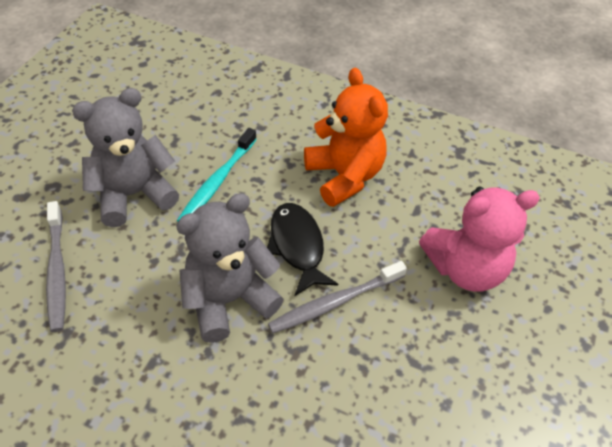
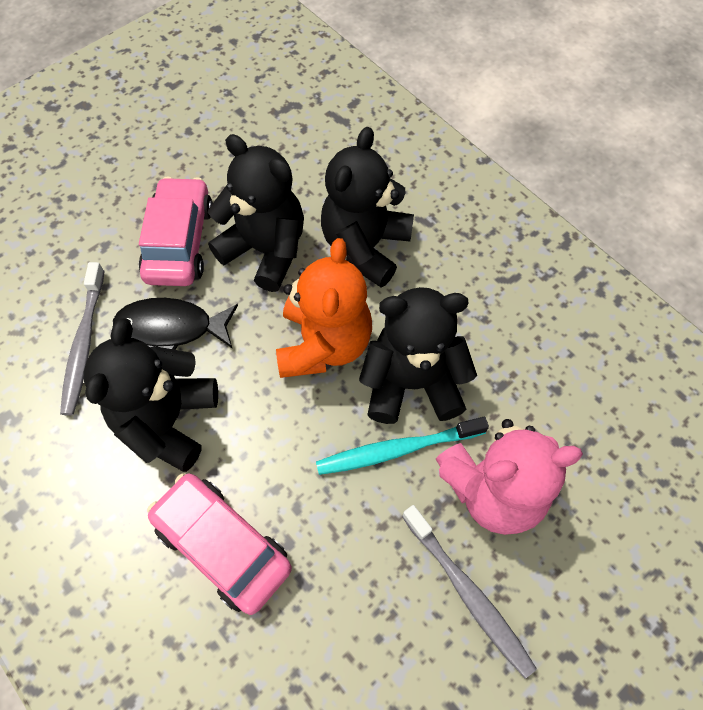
black teddy bear: 0 -> 4
grey teddy bear: 2 -> 0
pink car: 0 -> 2

